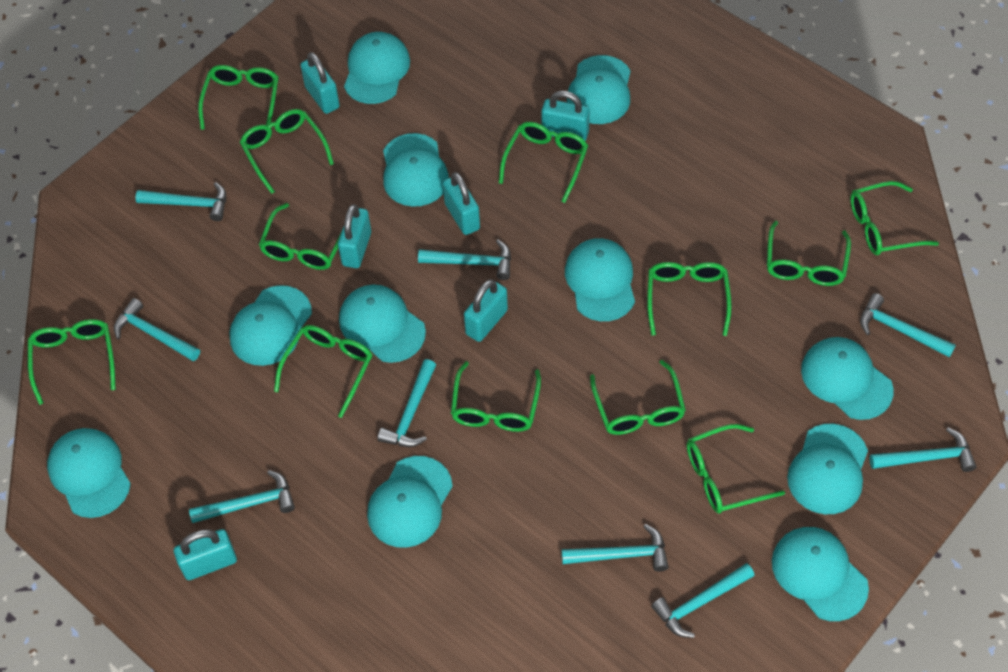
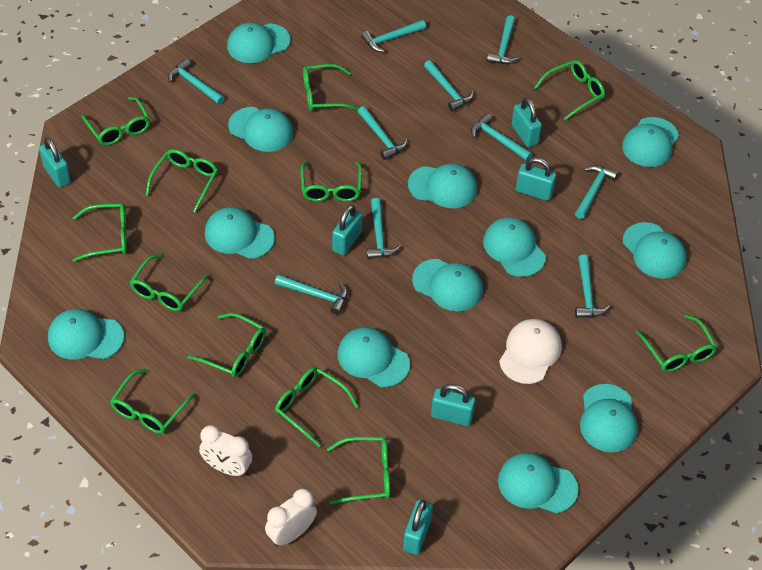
turquoise cap: 11 -> 12
turquoise hammer: 9 -> 10
white cap: 0 -> 1
white clock: 0 -> 2

